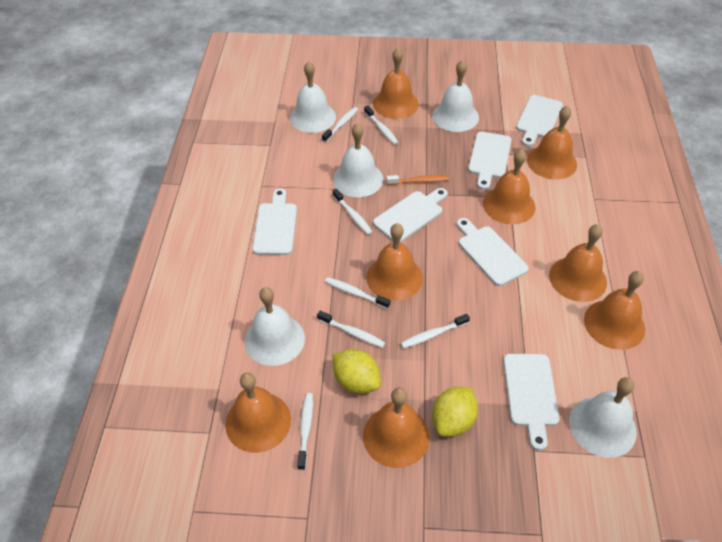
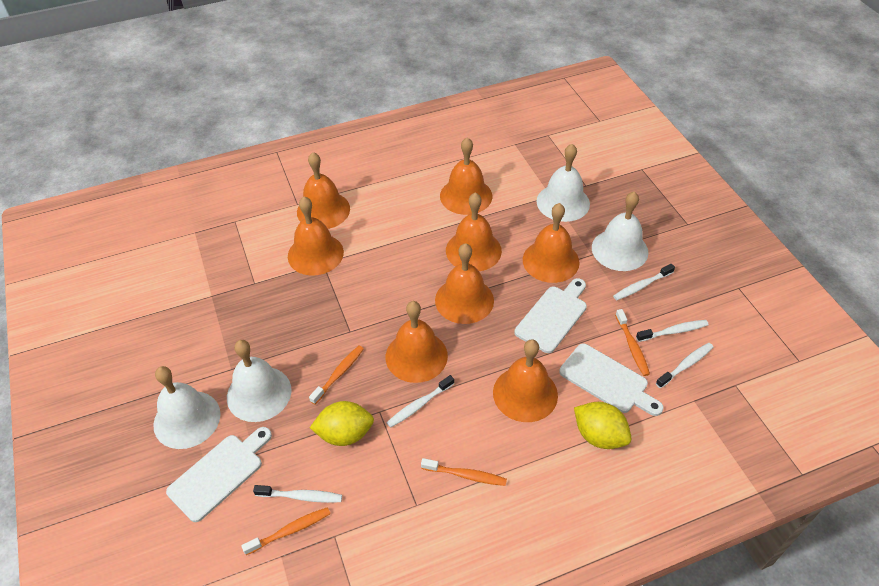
orange toothbrush: 1 -> 4
white bell: 5 -> 4
white cutting board: 6 -> 3
white toothbrush: 7 -> 5

